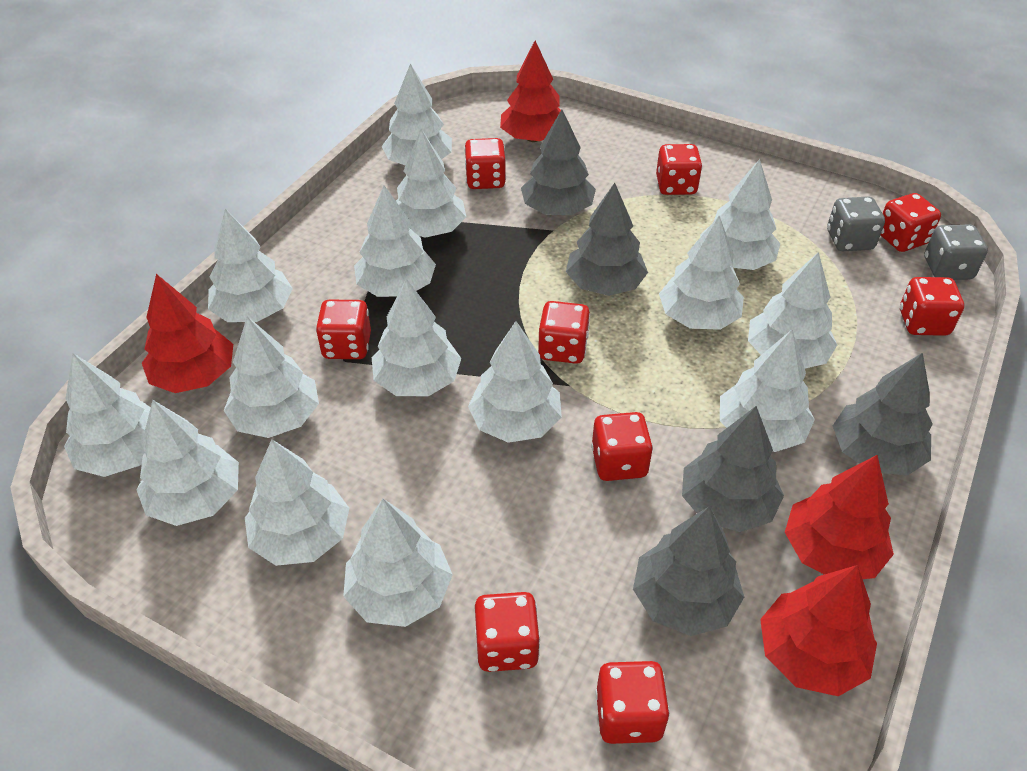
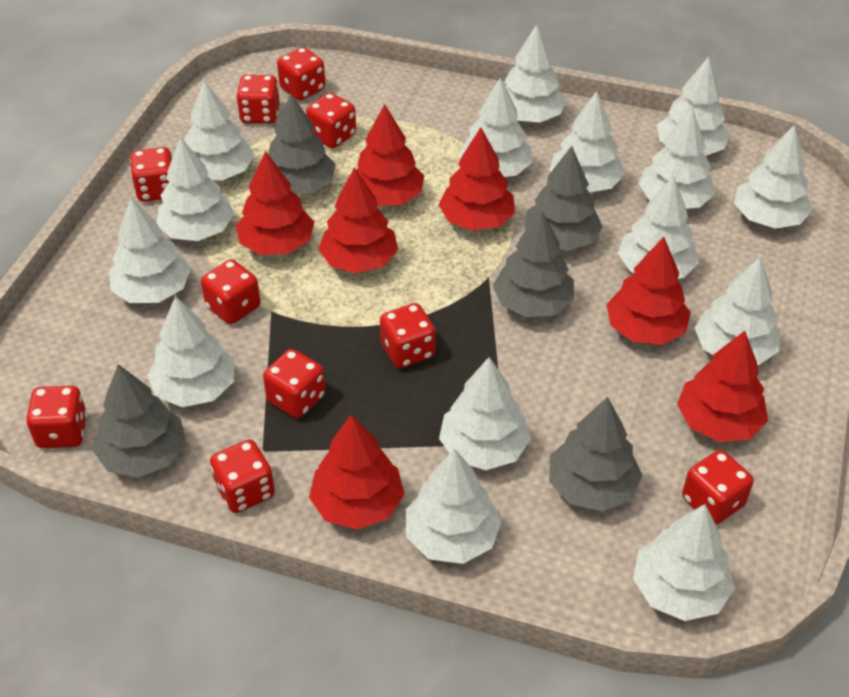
grey dice: 2 -> 0
red dice: 9 -> 10
red tree: 4 -> 7

